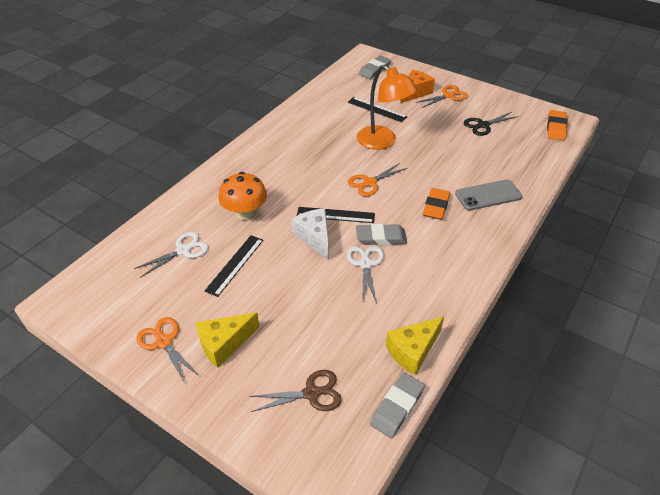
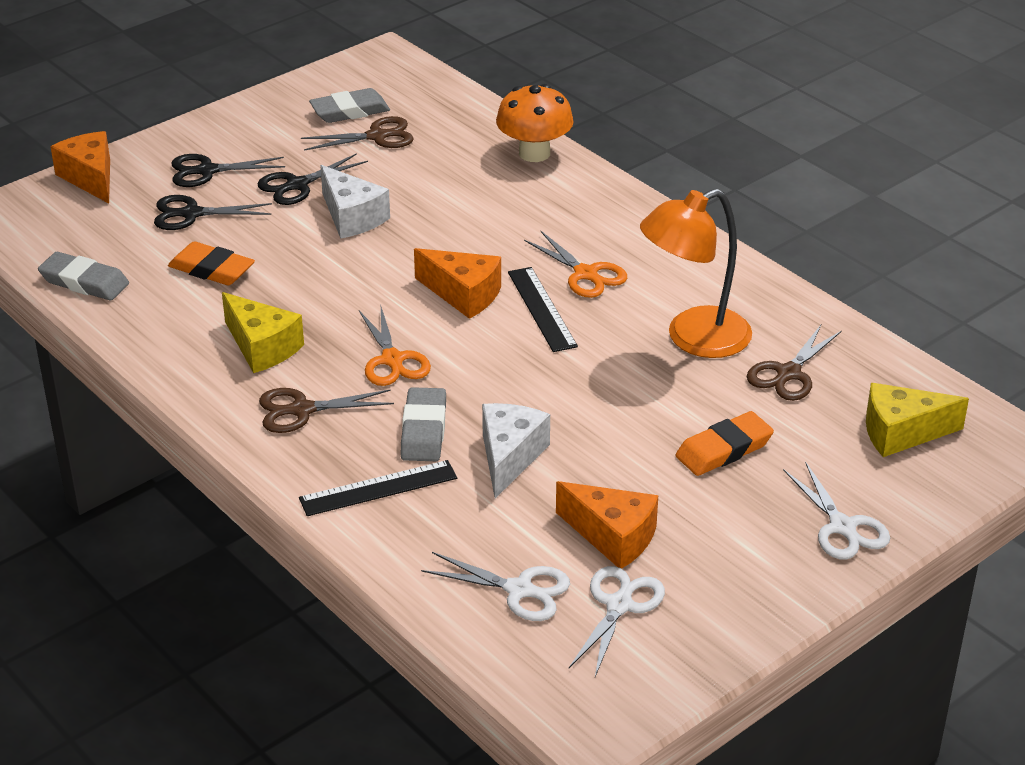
black ruler: 3 -> 2
black scissors: 1 -> 3
brown scissors: 1 -> 3
grey phone: 1 -> 0
orange cheese: 1 -> 3
orange scissors: 3 -> 2
white cheese: 1 -> 2
white scissors: 2 -> 3

